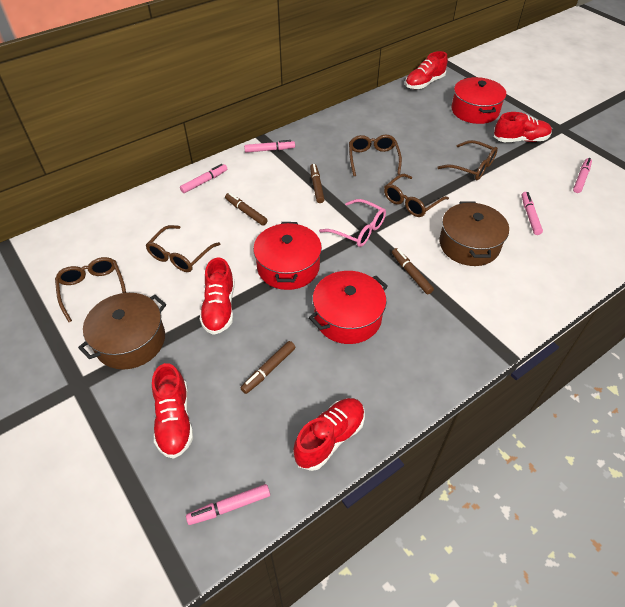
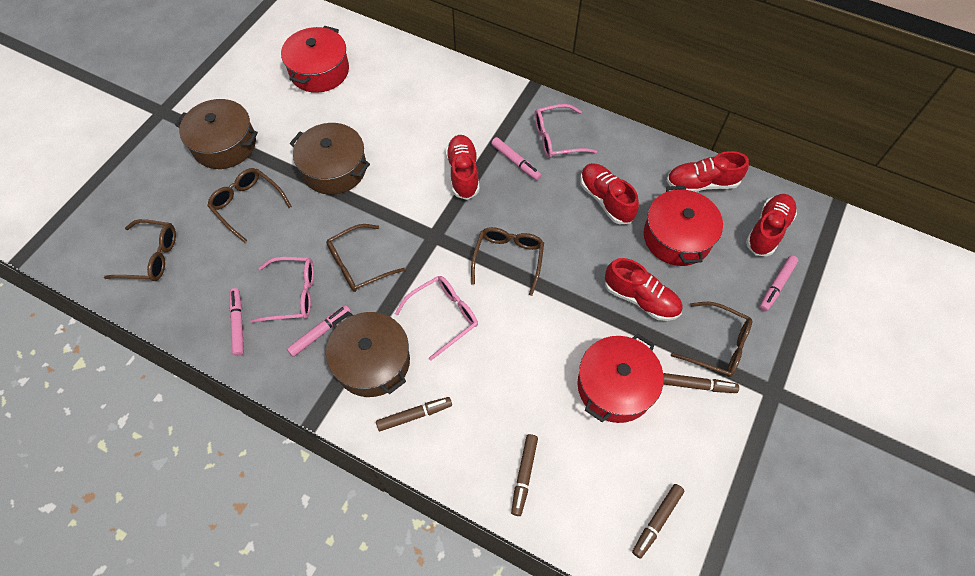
brown pot: 2 -> 3
pink glasses: 1 -> 3
pink marker: 5 -> 4

